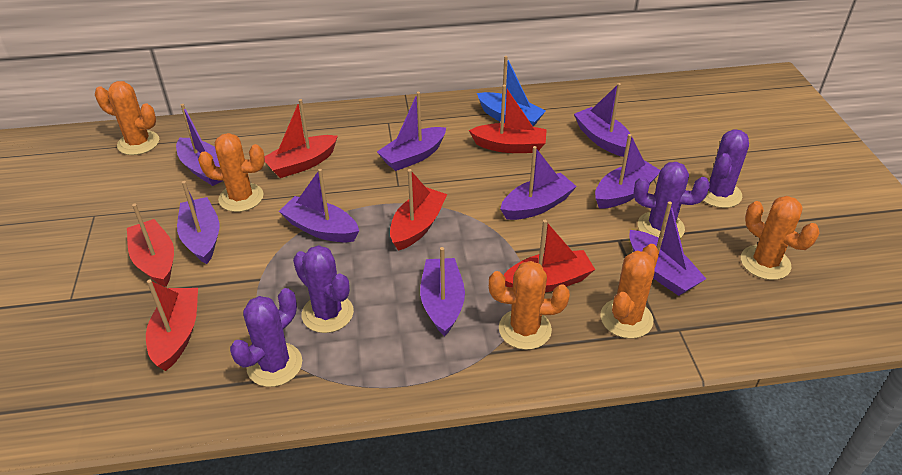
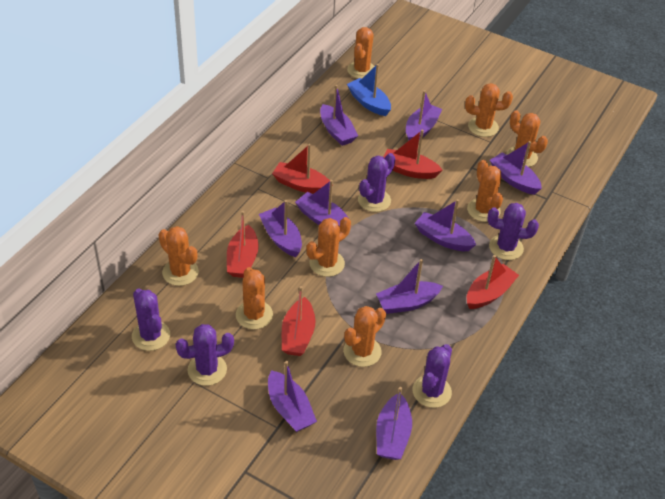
orange cactus: 5 -> 8
purple cactus: 4 -> 5
red boat: 6 -> 5

